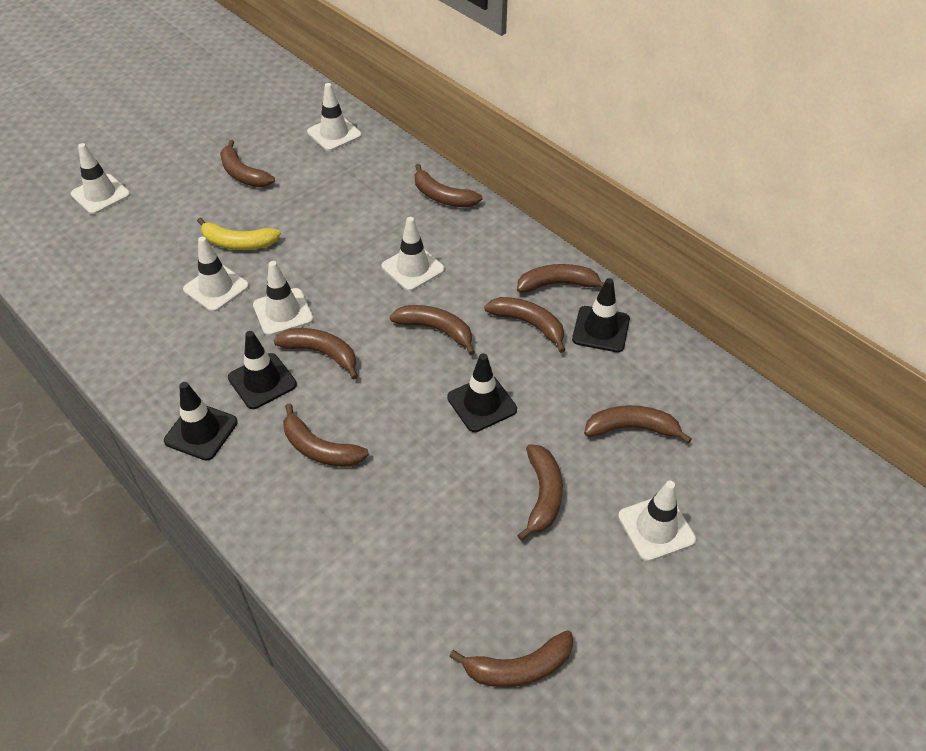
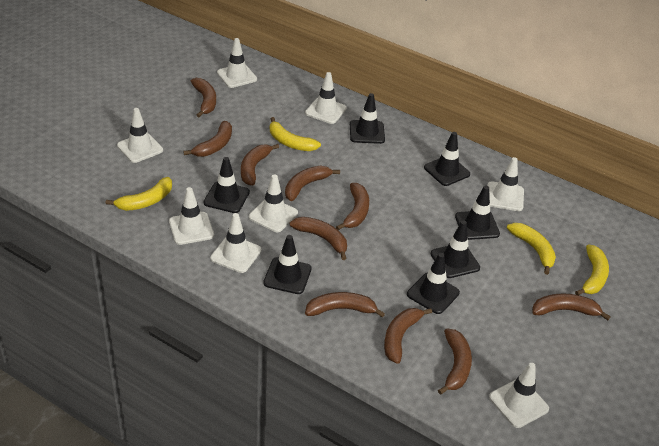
black traffic cone: 4 -> 7
white traffic cone: 6 -> 8
yellow banana: 1 -> 4

